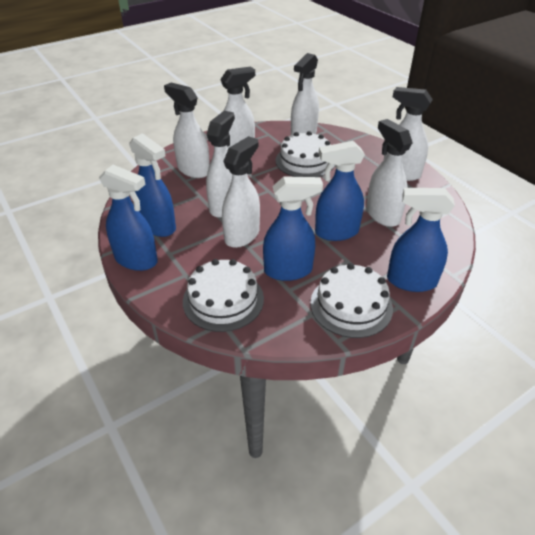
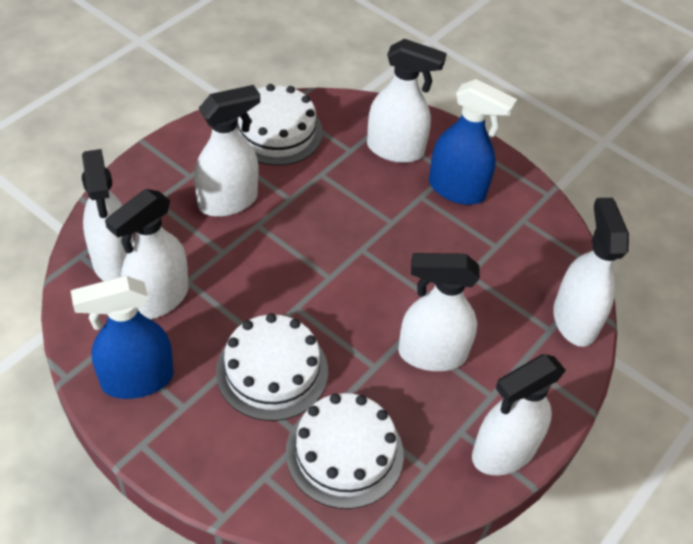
blue spray bottle: 5 -> 2

